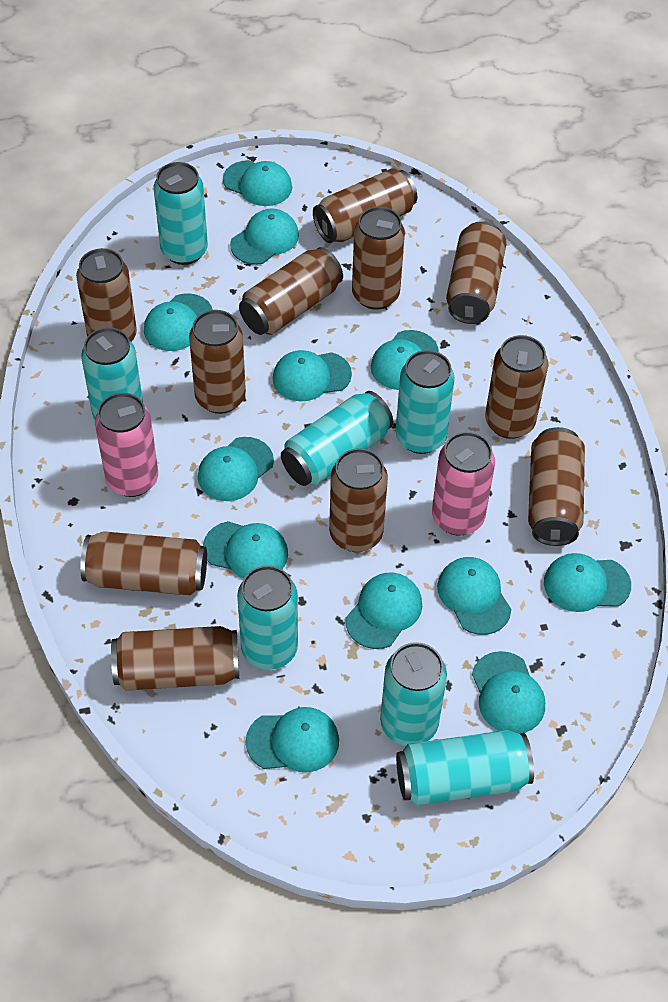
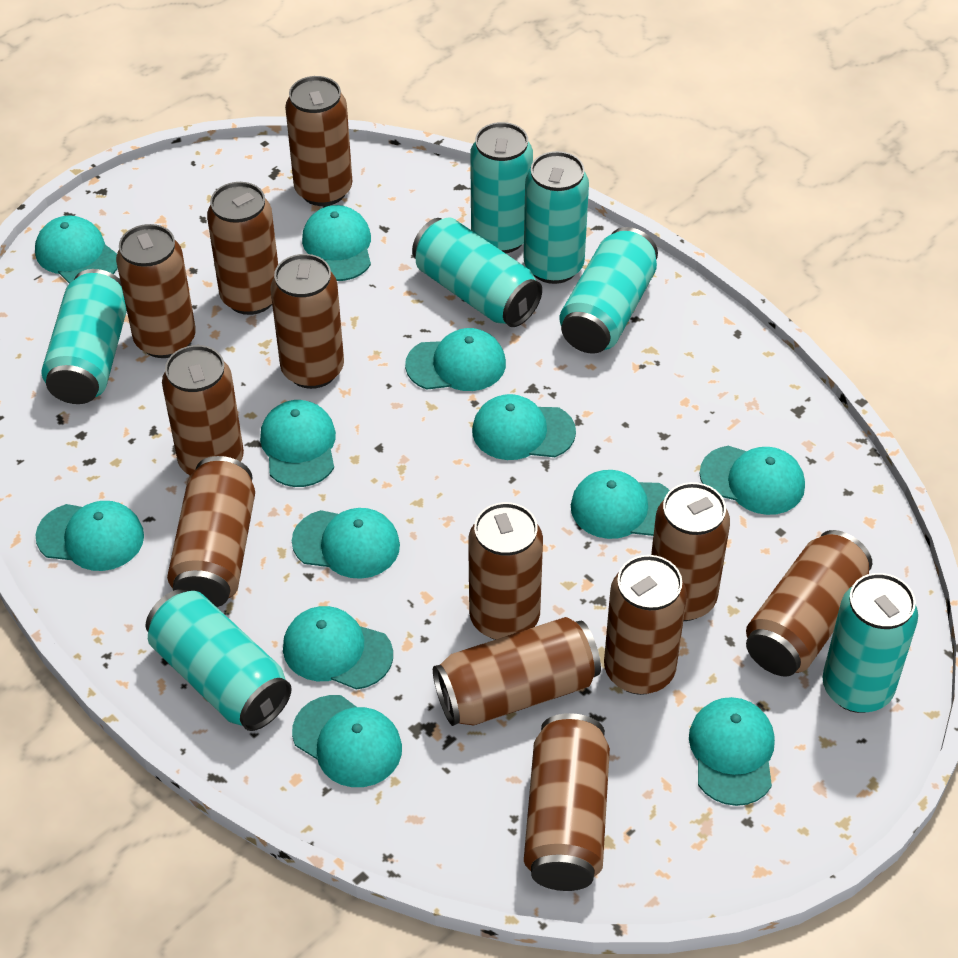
brown can: 11 -> 12
pink can: 2 -> 0

